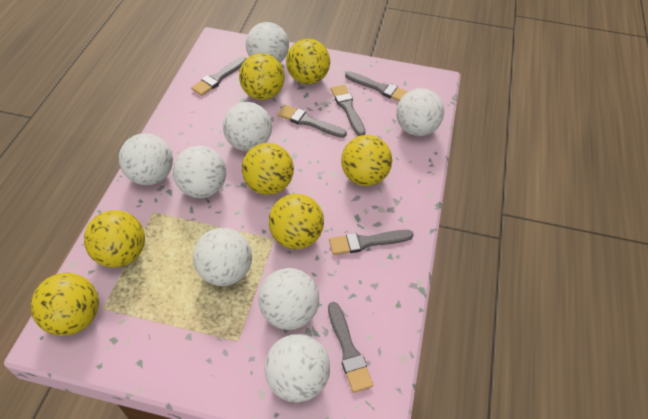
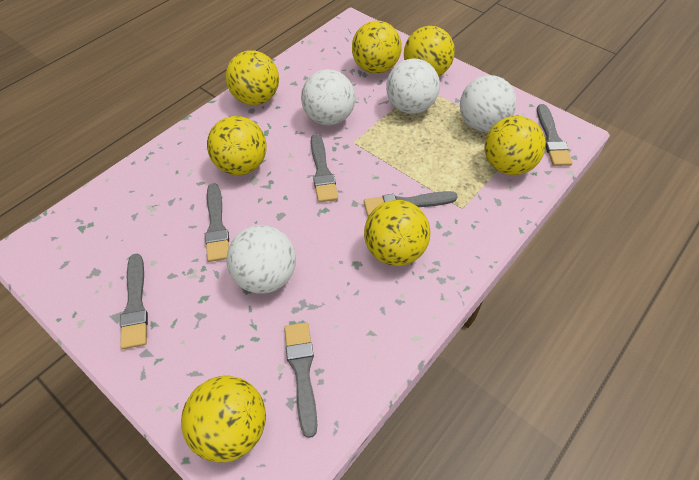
white ball: 8 -> 4

